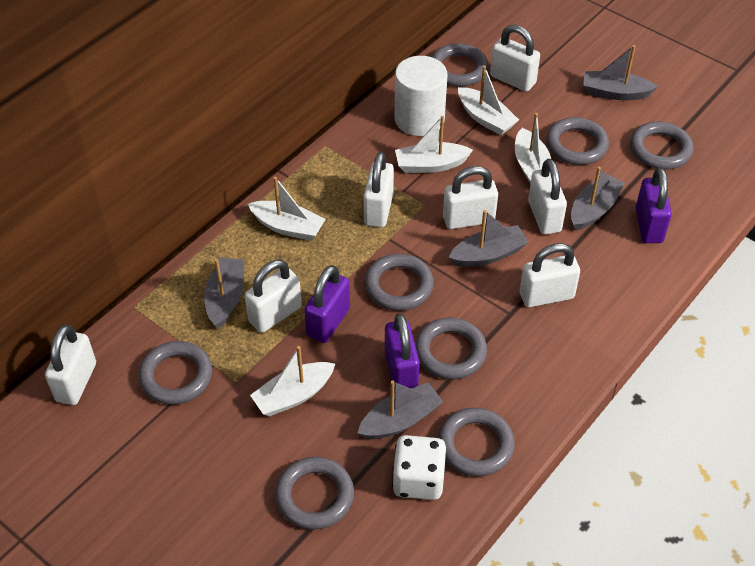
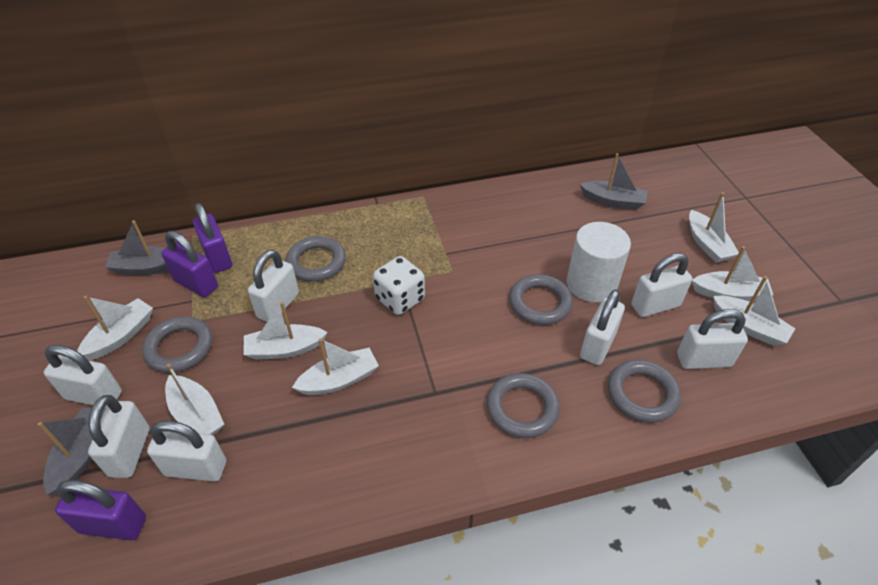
grey boat: 5 -> 3
grey ring: 8 -> 5
white boat: 5 -> 7

